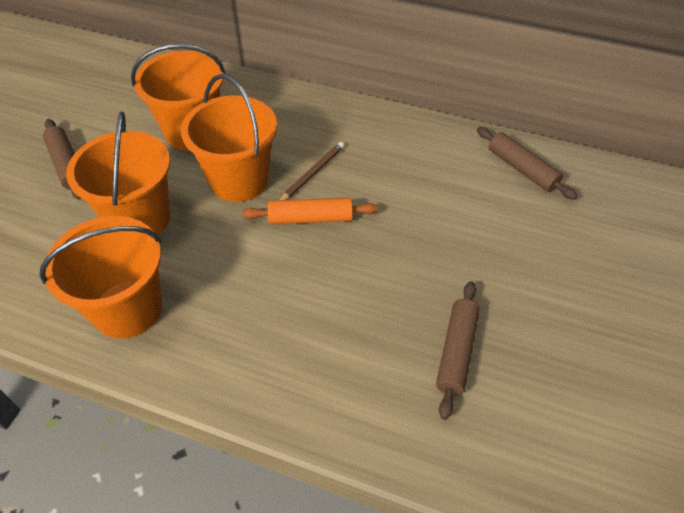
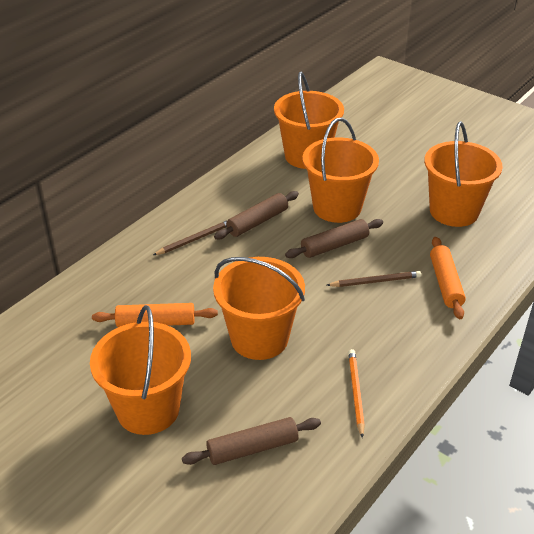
brown pencil: 1 -> 2
orange bucket: 4 -> 5
orange pencil: 0 -> 1
orange rolling pin: 1 -> 2

